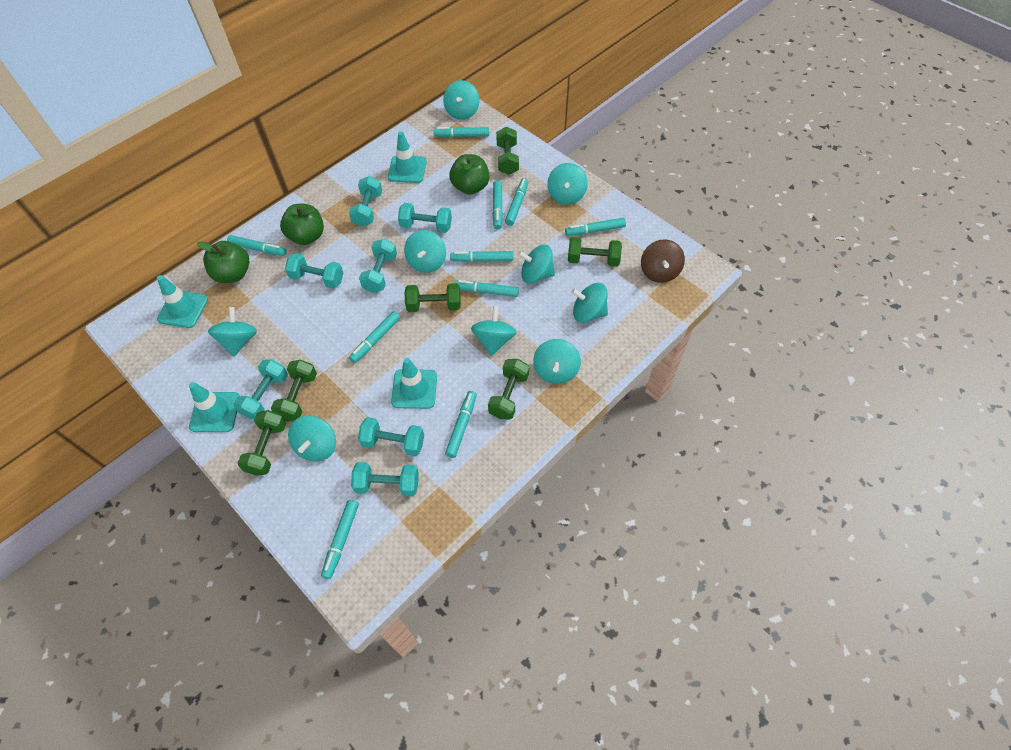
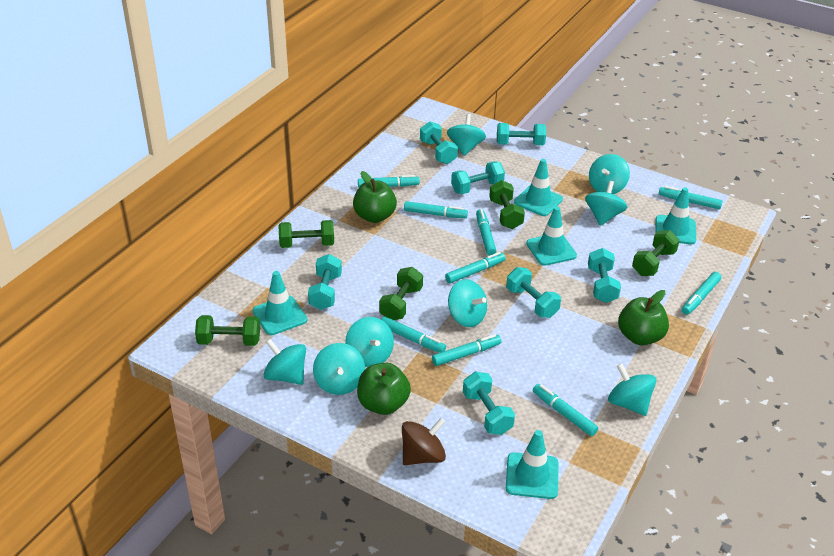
green dumbbell: 6 -> 5
turquoise marker: 10 -> 9
turquoise spinning top: 9 -> 8
turquoise traffic cone: 4 -> 5

